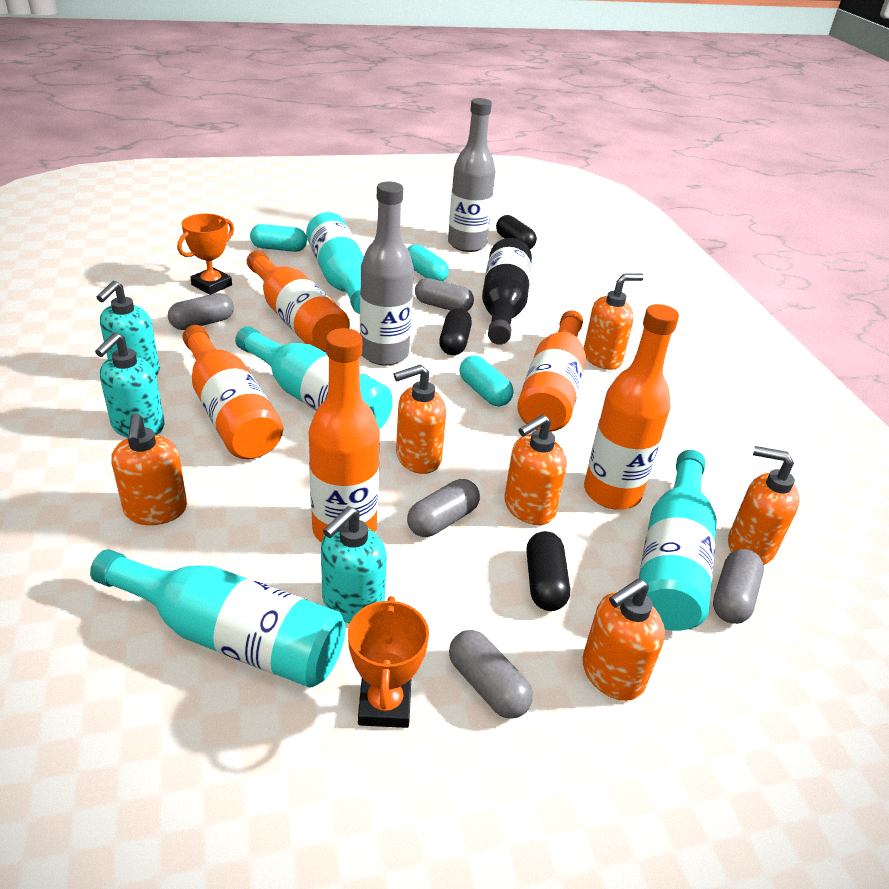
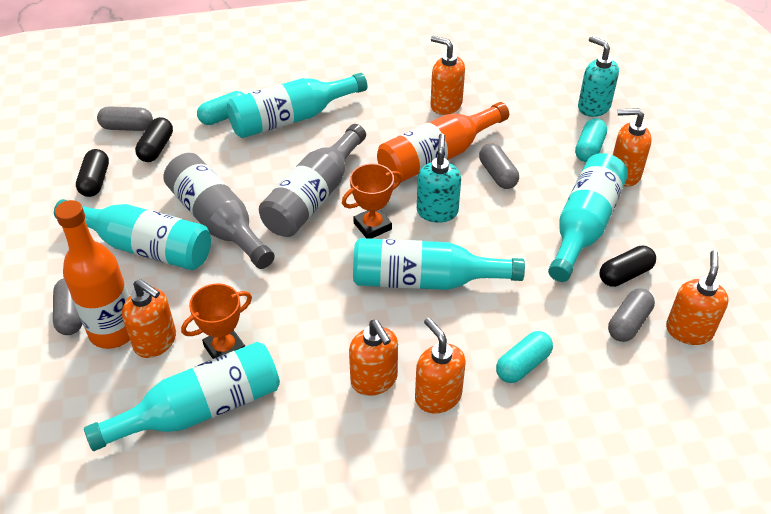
black bottle: 1 -> 0
grey capsule: 5 -> 4
orange bottle: 5 -> 2
turquoise bottle: 4 -> 5
turquoise soap dispenser: 3 -> 2

